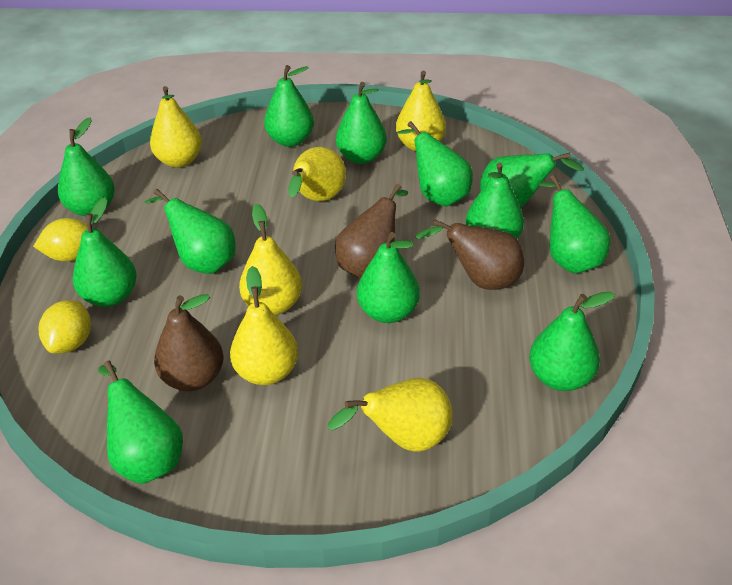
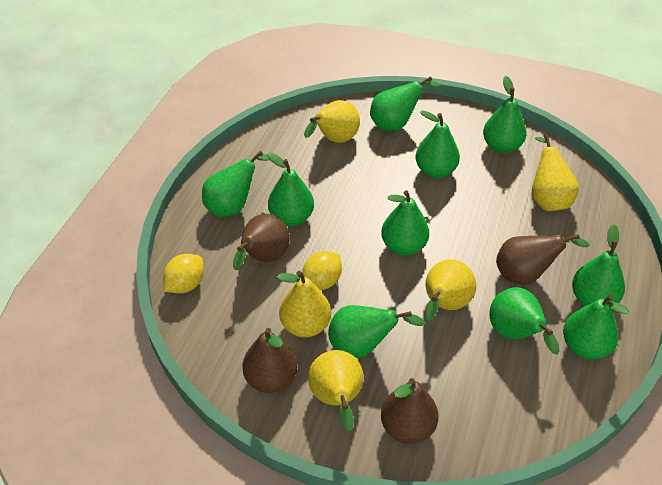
brown pear: 3 -> 4
green pear: 12 -> 10
yellow pear: 6 -> 5

